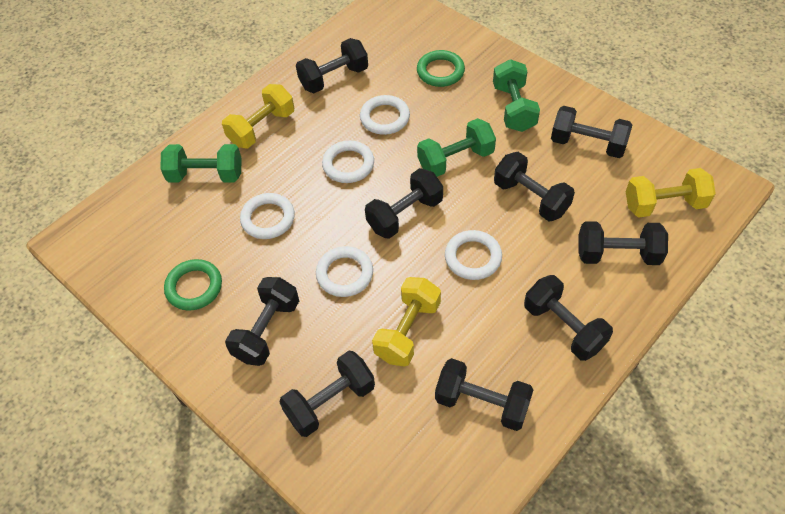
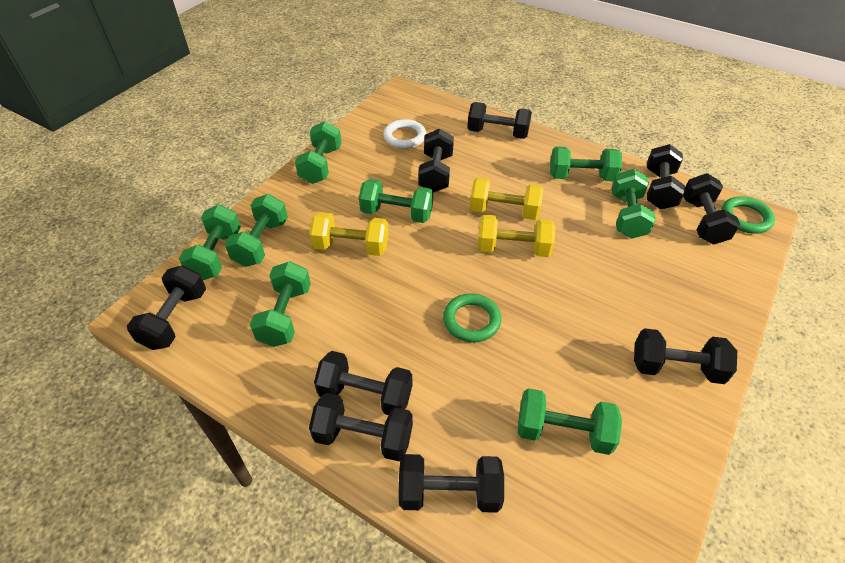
green dumbbell: 3 -> 8
white ring: 5 -> 1

